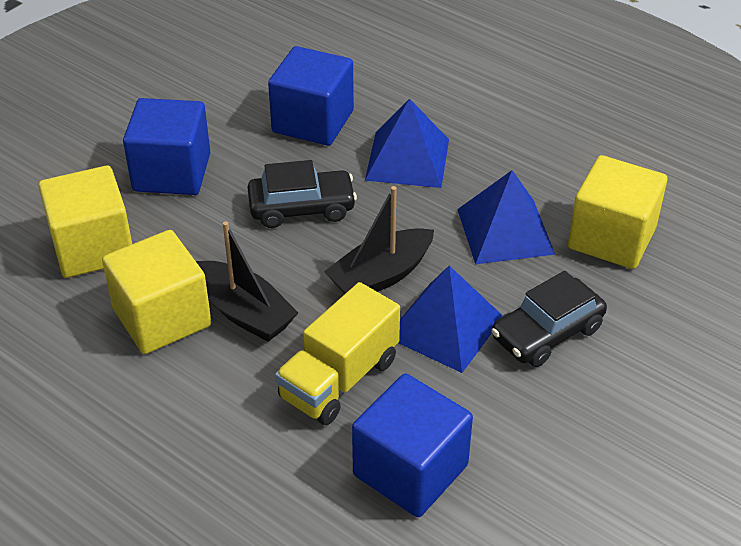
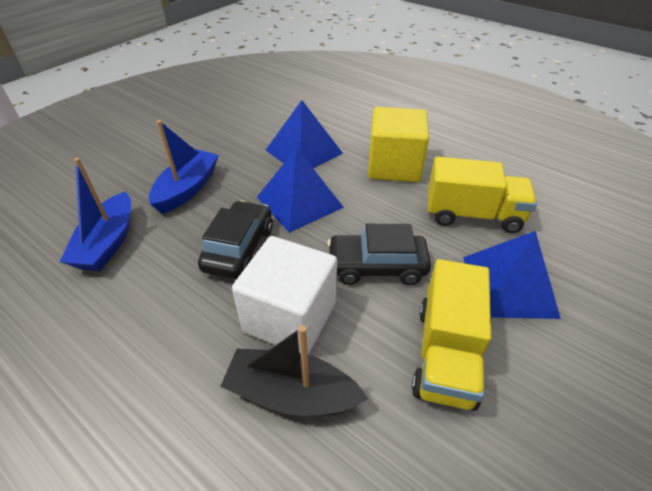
black boat: 2 -> 1
blue boat: 0 -> 2
blue cube: 3 -> 0
white cube: 0 -> 1
yellow cube: 3 -> 1
yellow truck: 1 -> 2

